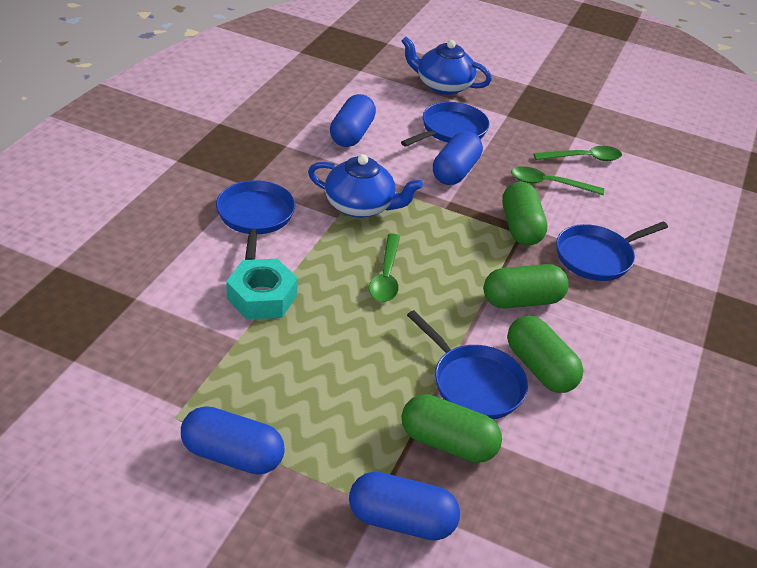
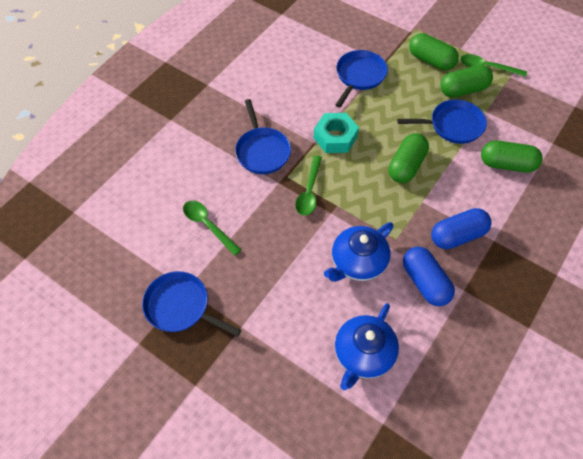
blue capsule: 4 -> 2

